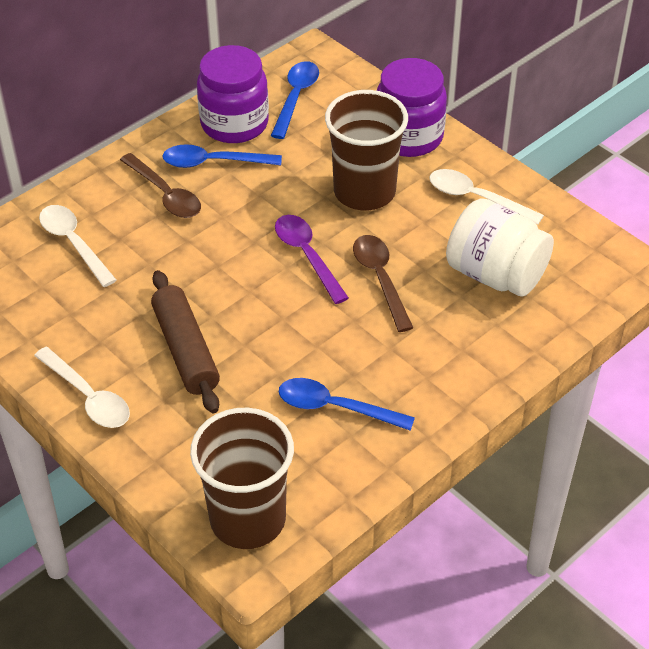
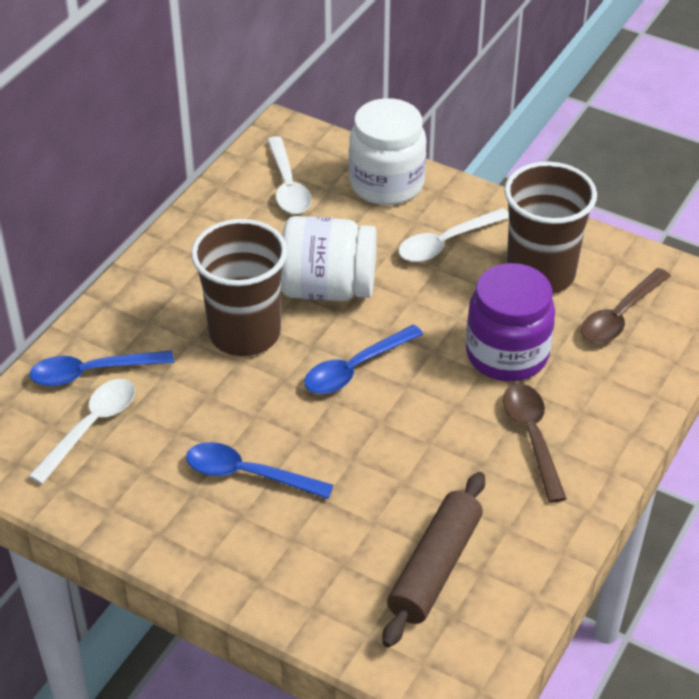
purple jar: 2 -> 1
purple spoon: 1 -> 0
white jar: 1 -> 2

